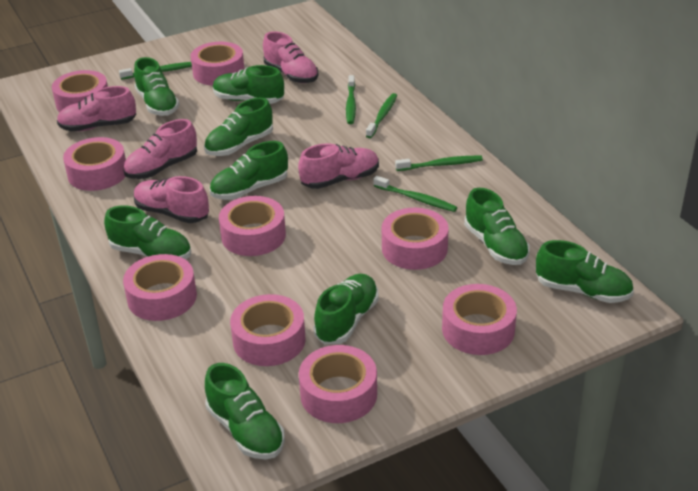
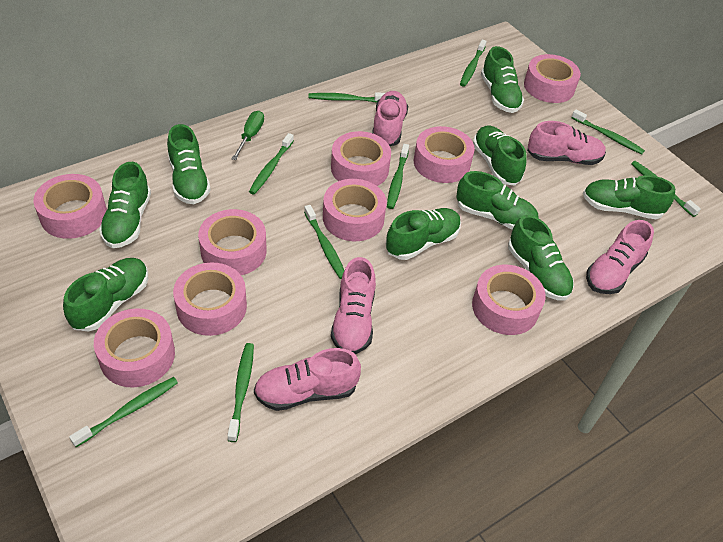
green screwdriver: 0 -> 1
green toothbrush: 5 -> 9

